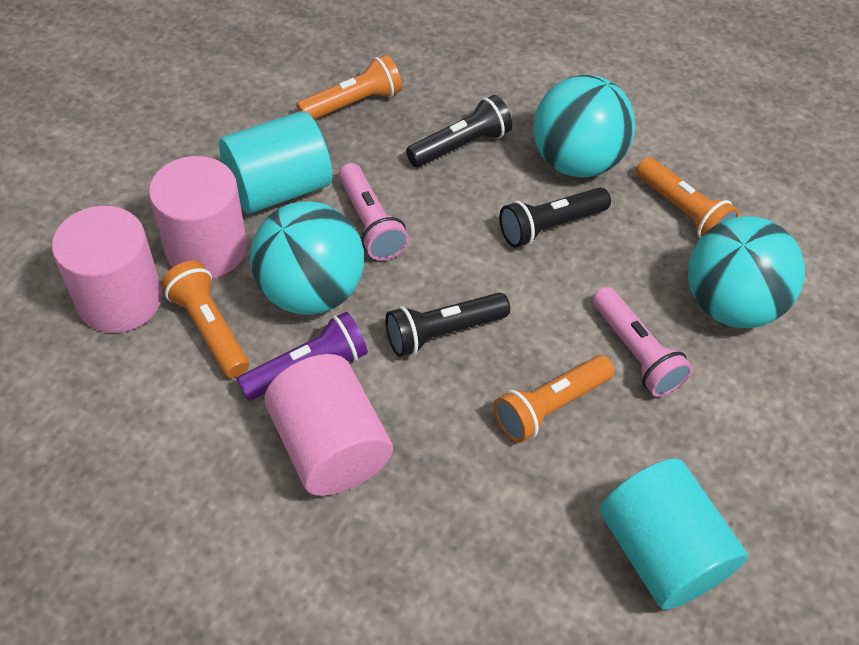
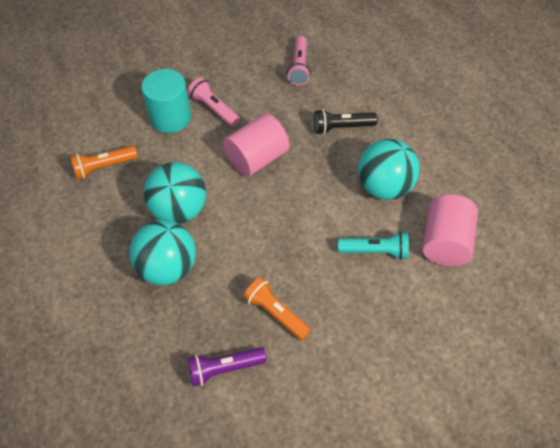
black flashlight: 3 -> 1
orange flashlight: 4 -> 2
pink cylinder: 3 -> 2
turquoise cylinder: 2 -> 1
turquoise flashlight: 0 -> 1

